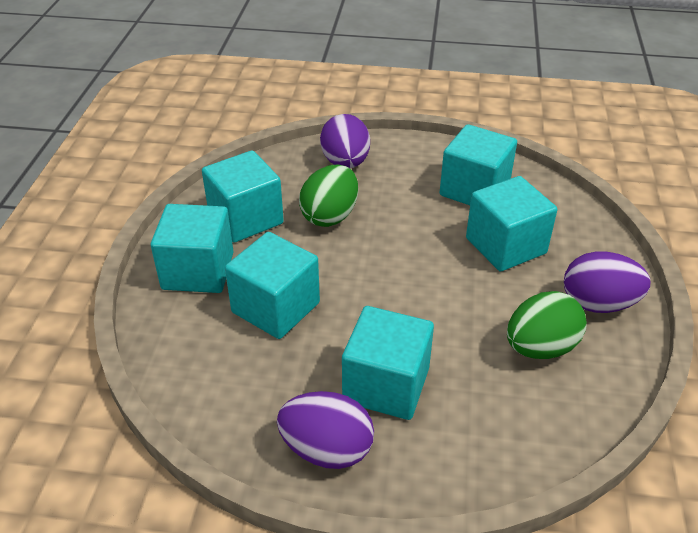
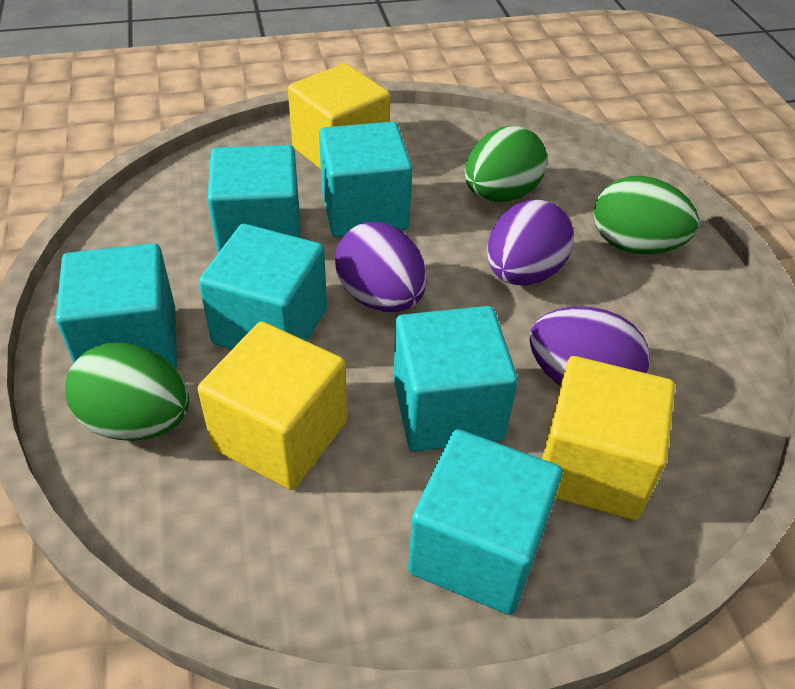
green egg: 2 -> 3
yellow cube: 0 -> 3

